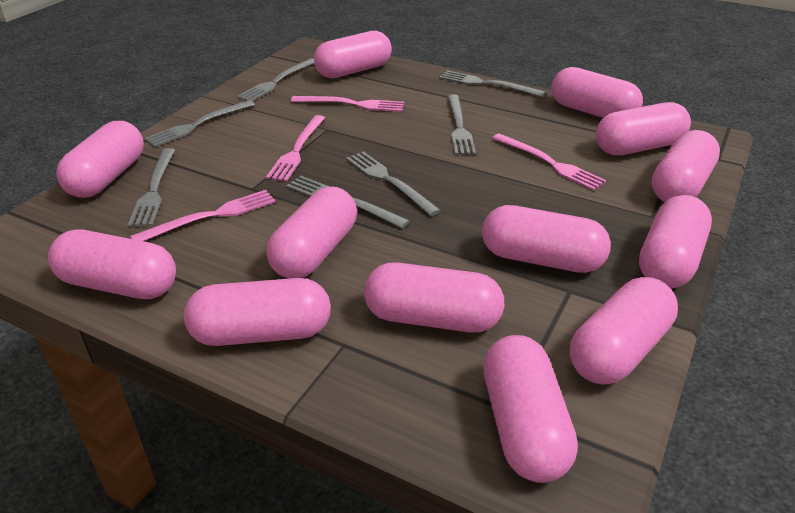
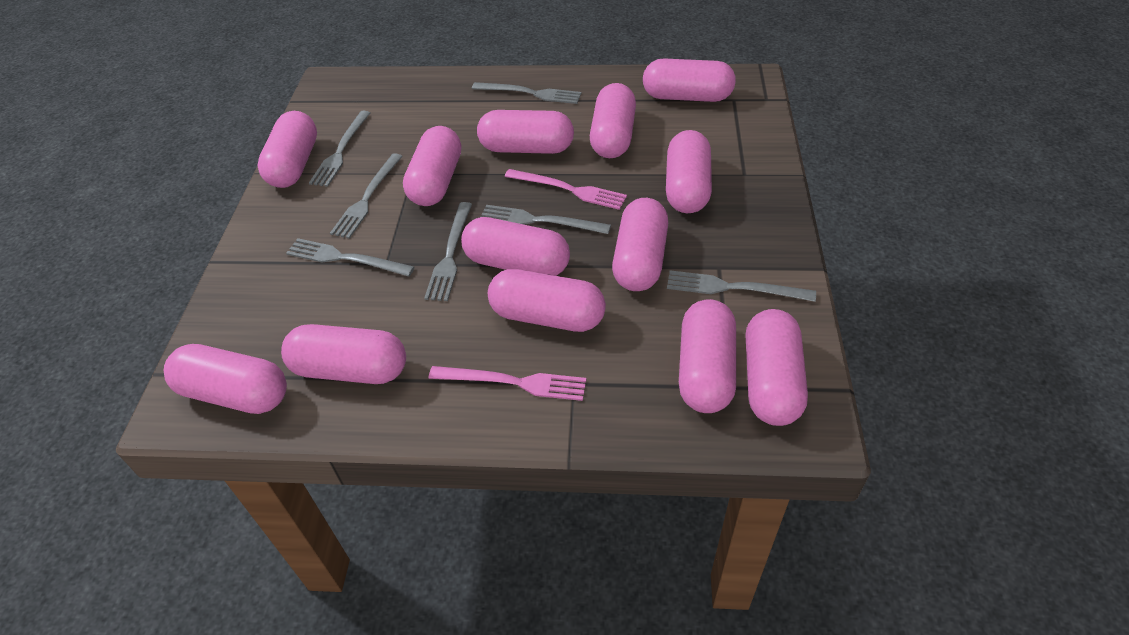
pink fork: 4 -> 2

